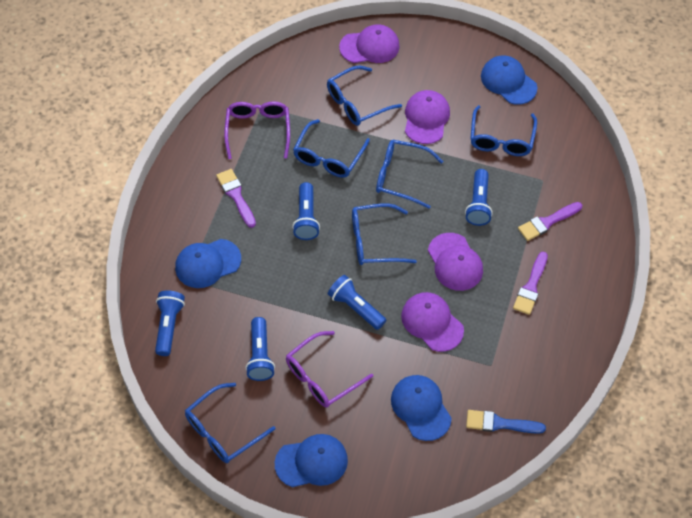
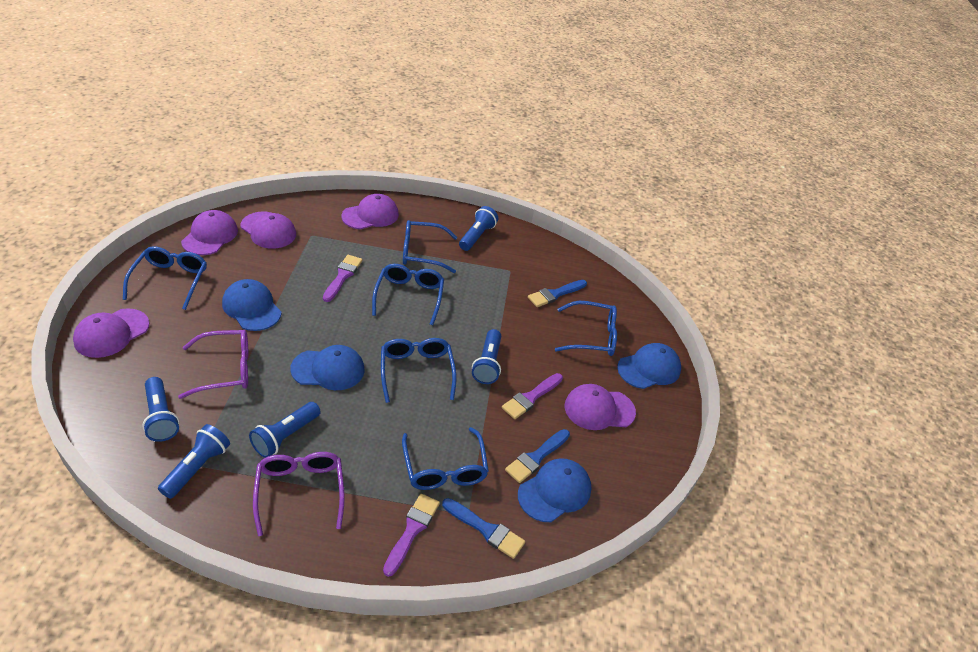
blue brush: 1 -> 3
purple cap: 4 -> 5

